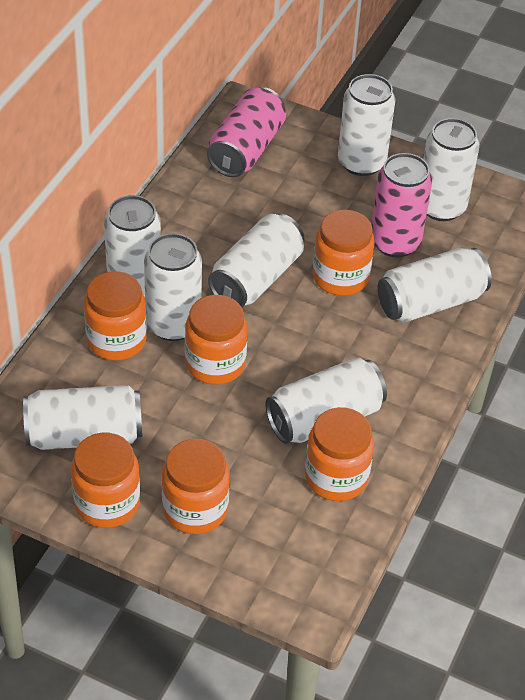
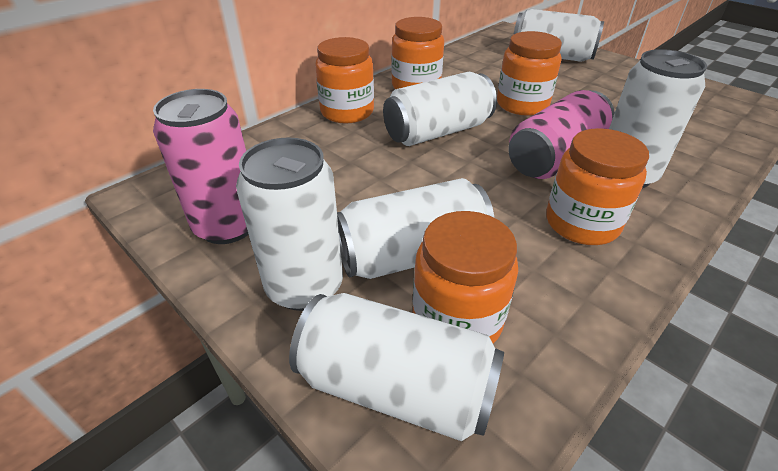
orange jar: 6 -> 5
white can: 8 -> 6

